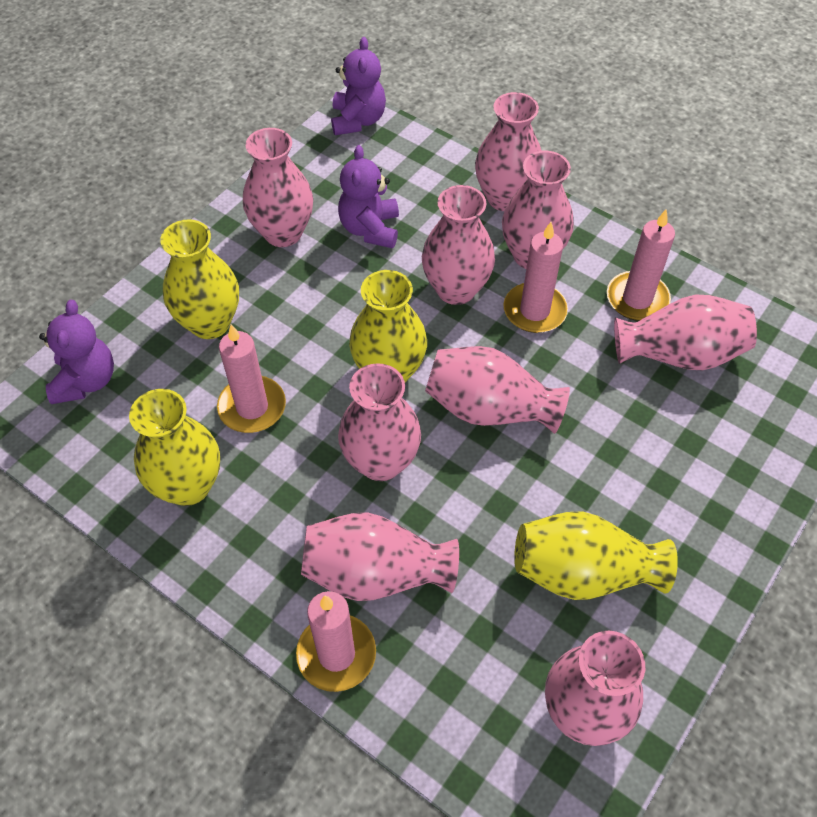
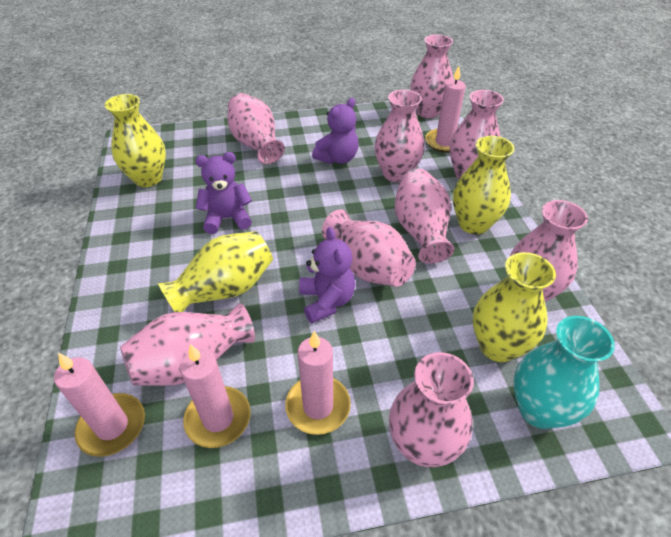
turquoise vase: 0 -> 1

